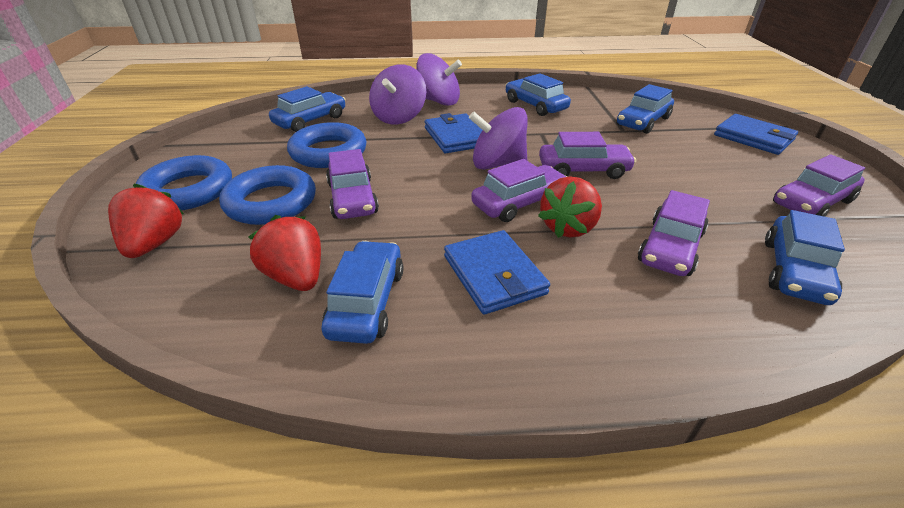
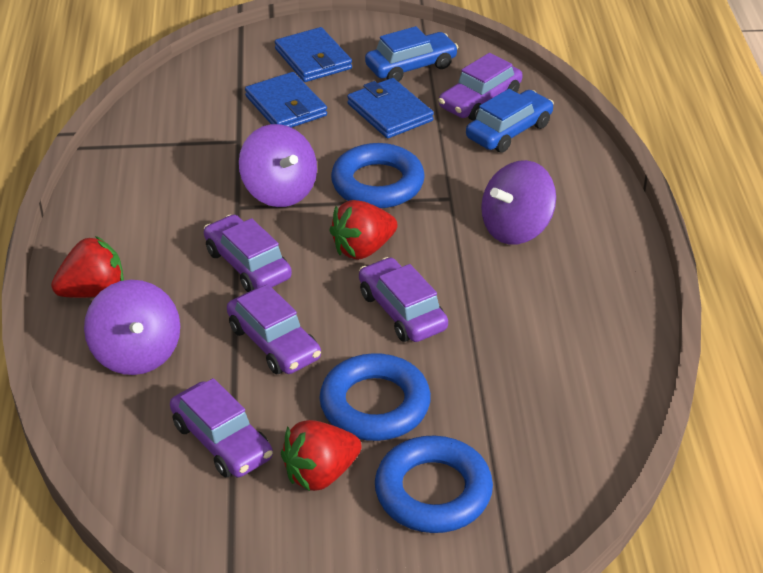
blue car: 5 -> 2

